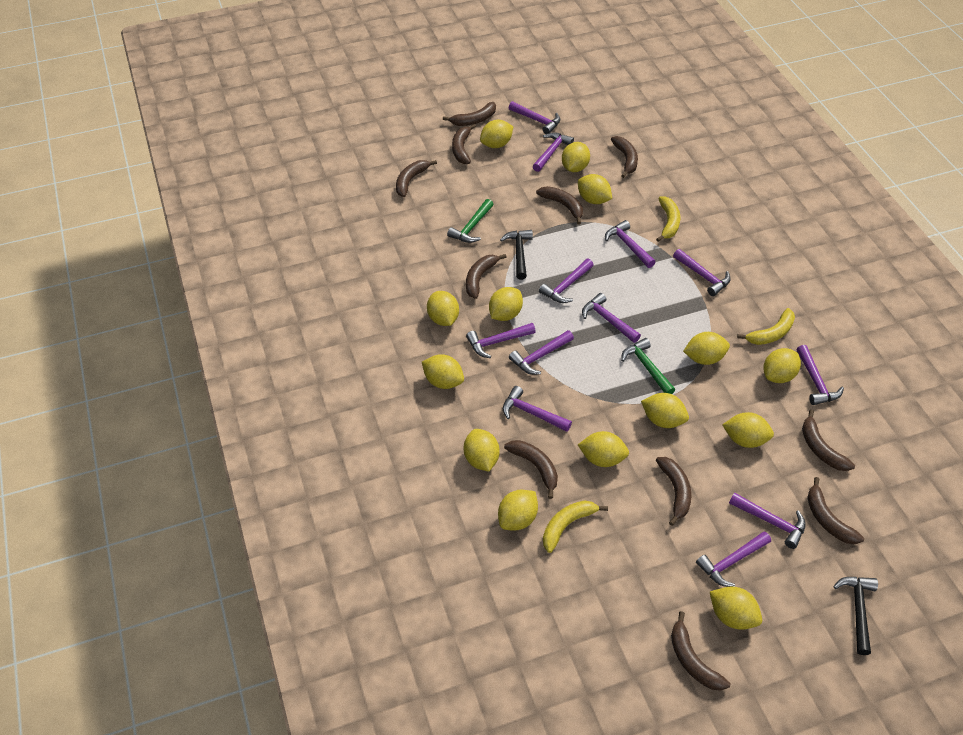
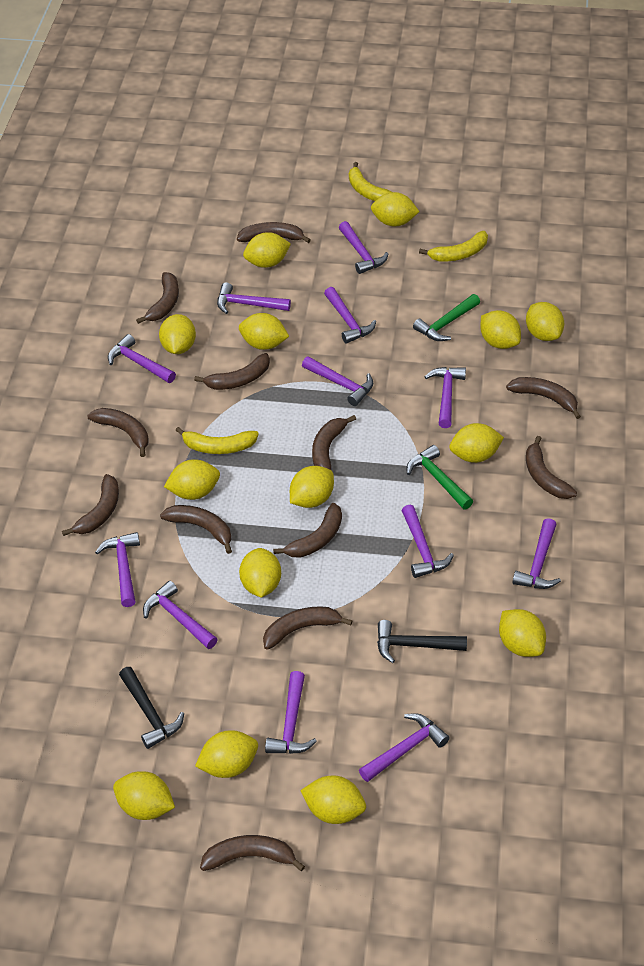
brown banana: 11 -> 12

